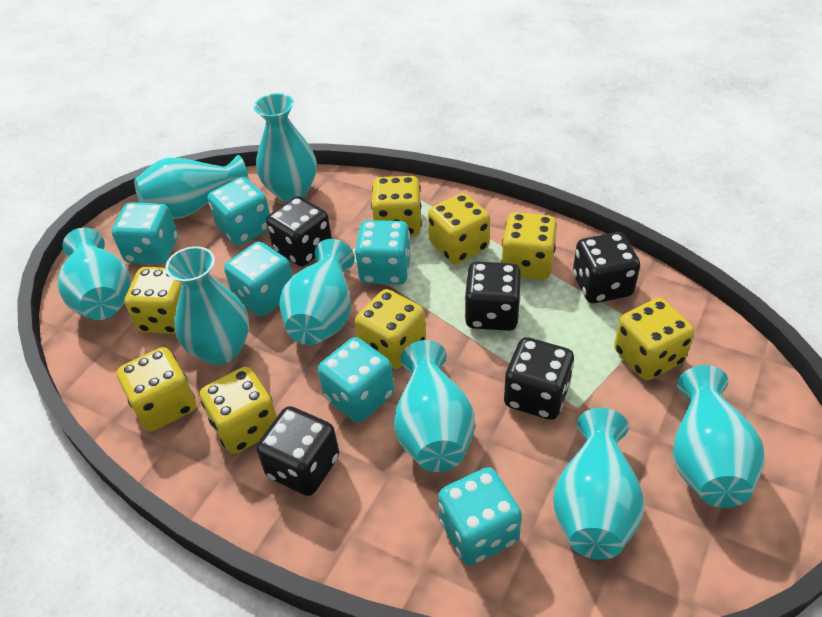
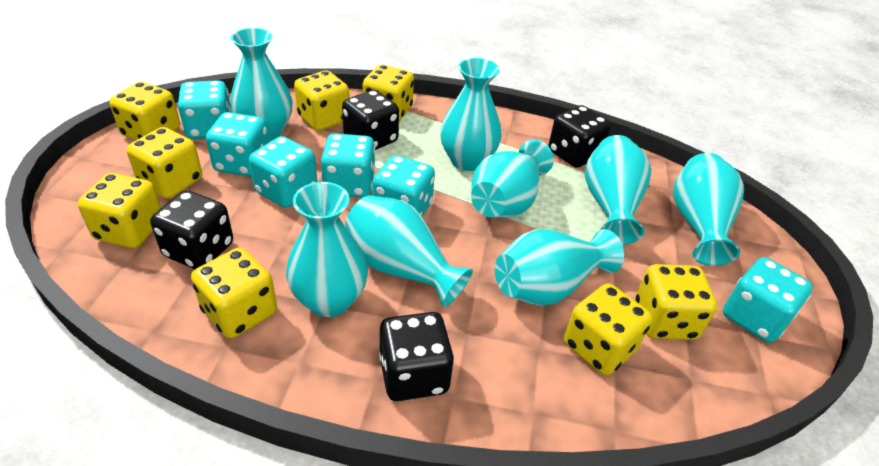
black dice: 5 -> 4

